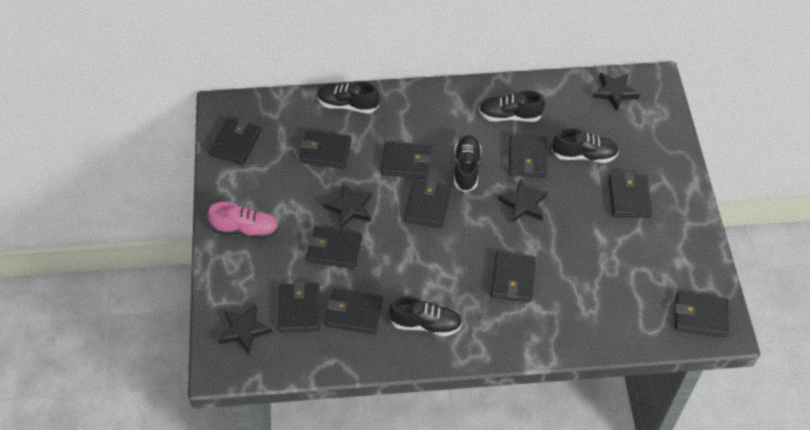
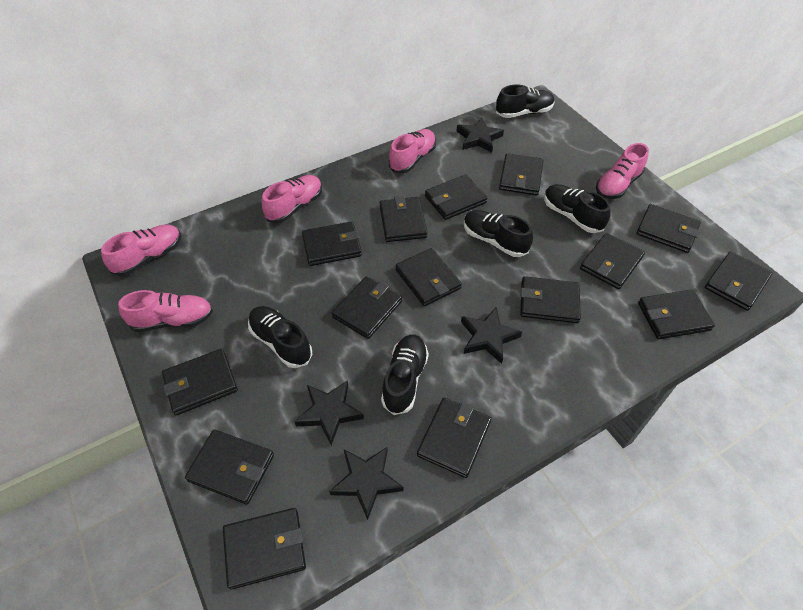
black wallet: 11 -> 15
pink shoe: 1 -> 5

